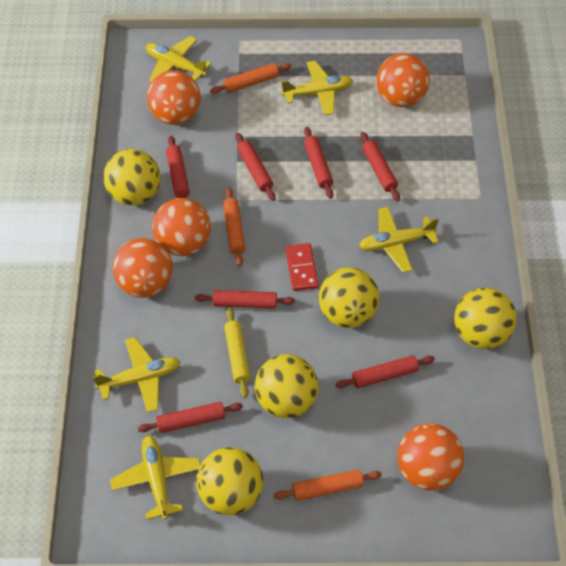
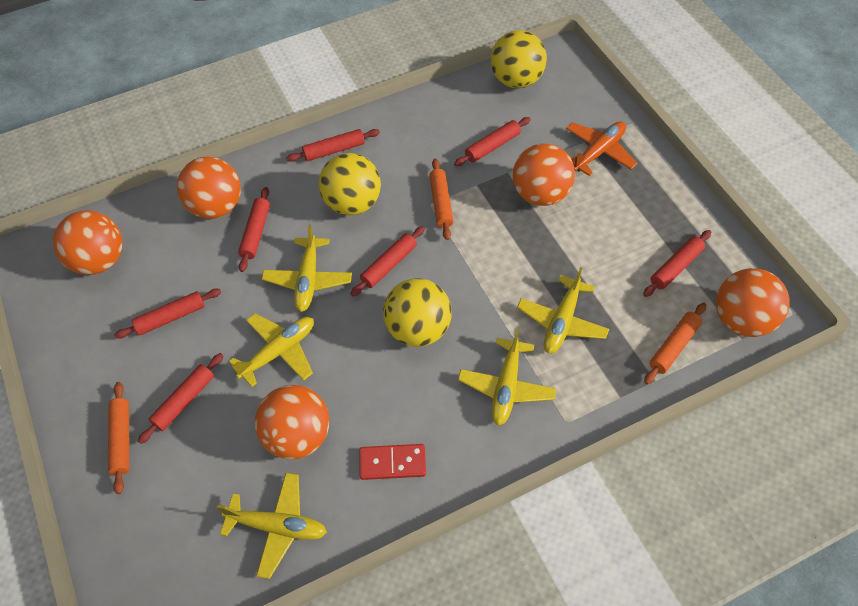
orange plane: 0 -> 1
yellow ball: 5 -> 3
yellow rolling pin: 1 -> 0

